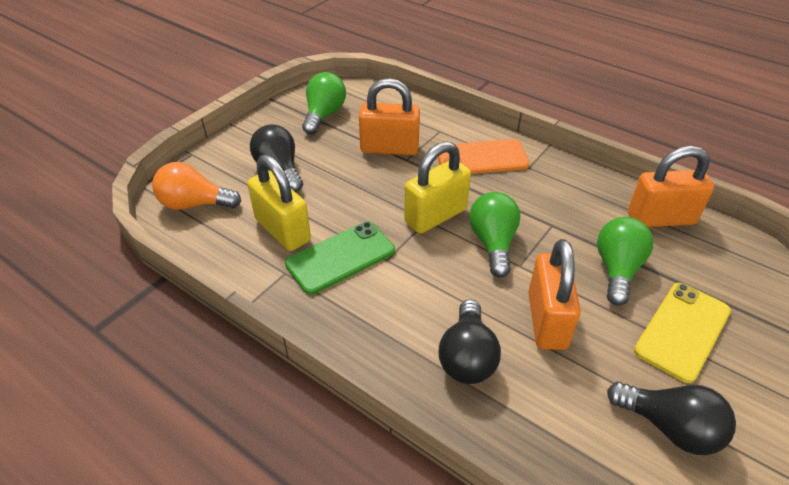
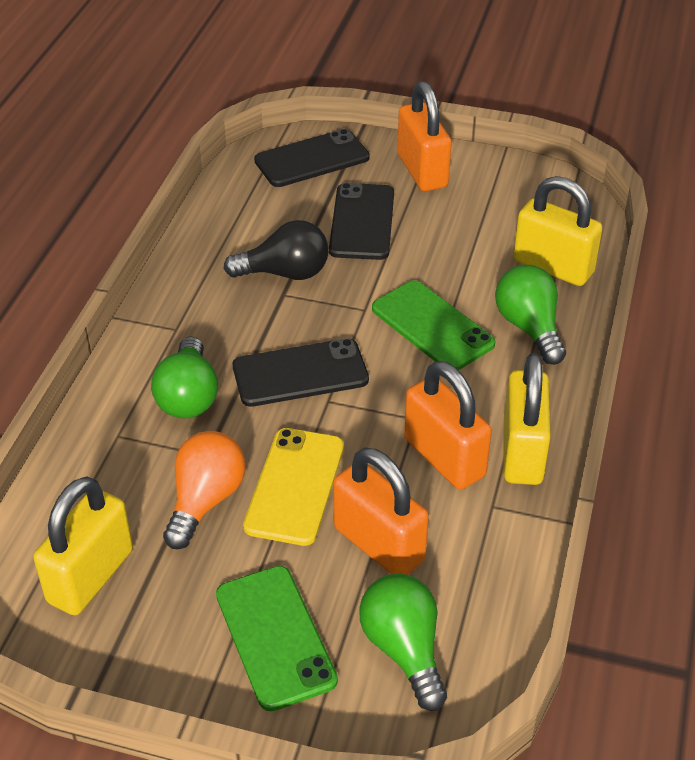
black light bulb: 3 -> 1
black phone: 0 -> 3
green phone: 1 -> 2
orange phone: 1 -> 0
yellow padlock: 2 -> 3

